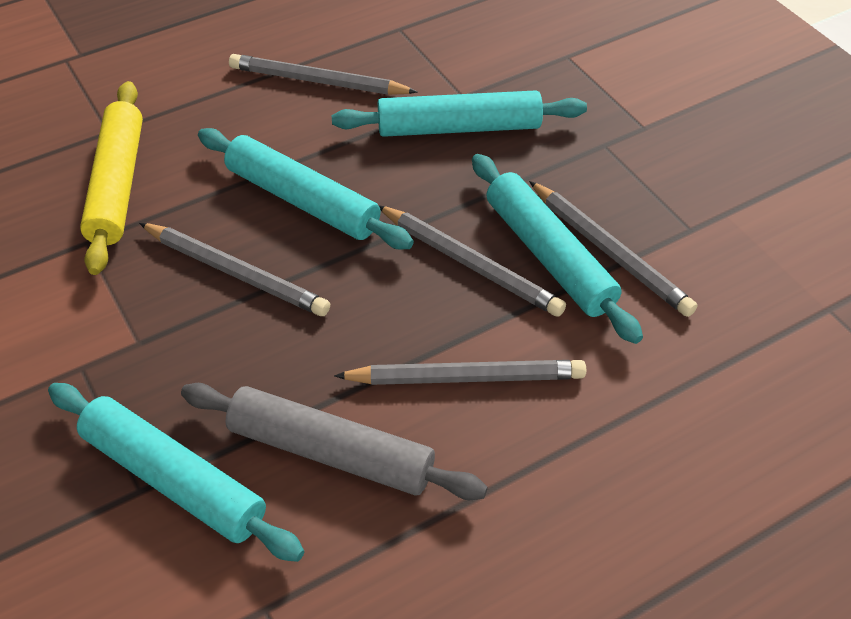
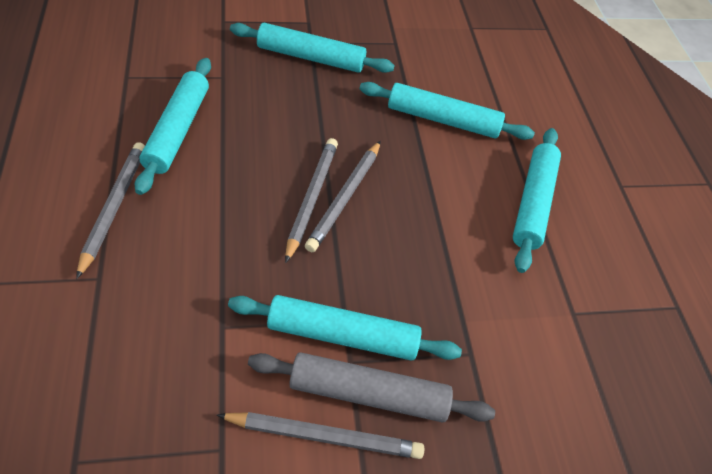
grey pencil: 5 -> 4
turquoise rolling pin: 4 -> 5
yellow rolling pin: 1 -> 0

